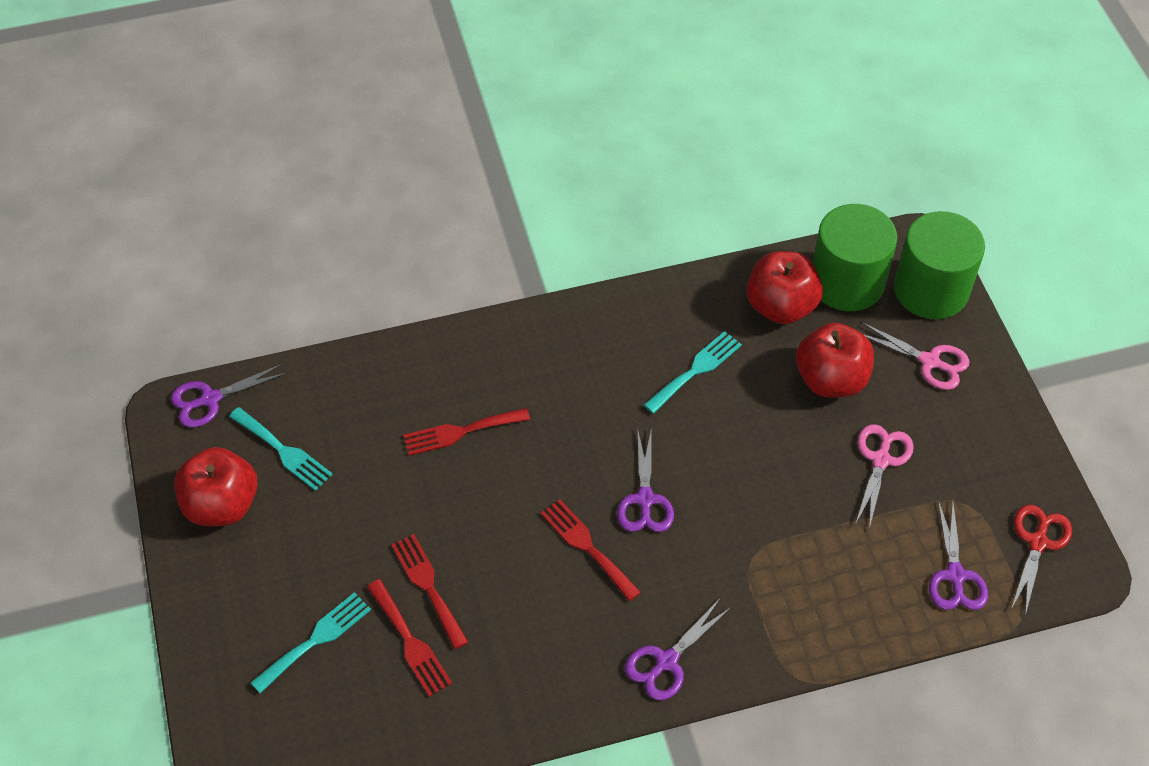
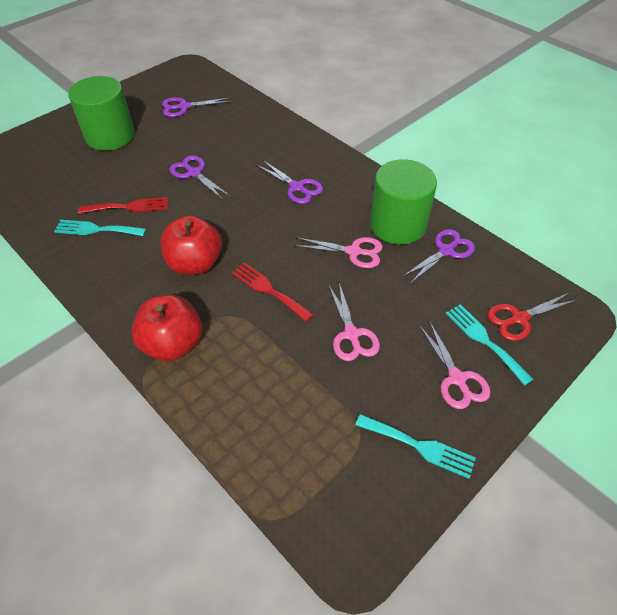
pink scissors: 2 -> 3
red apple: 3 -> 2
red fork: 4 -> 2

